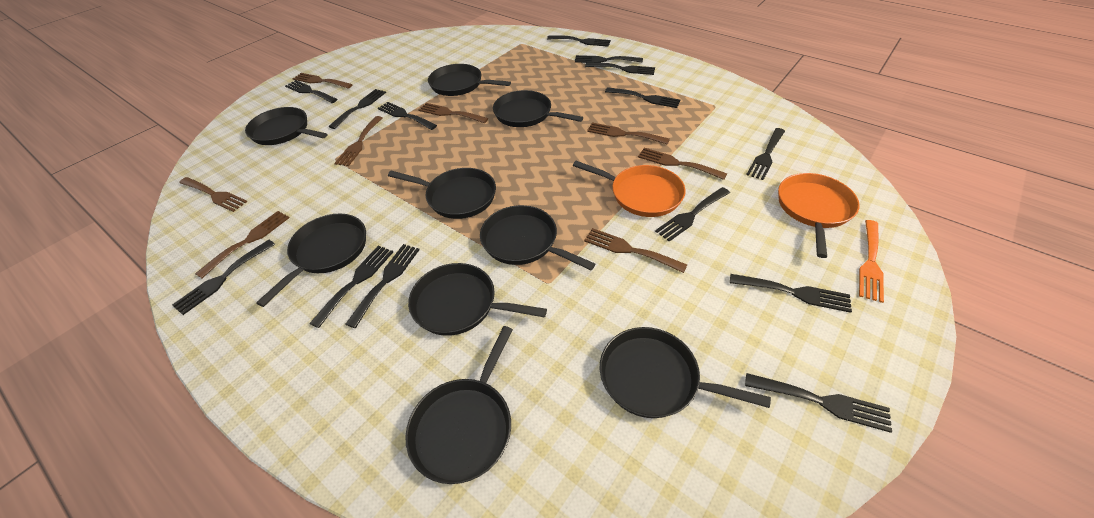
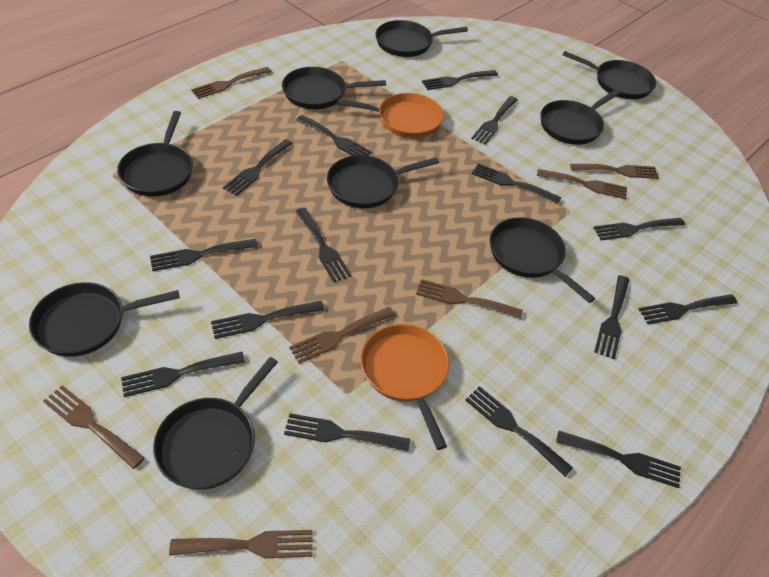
black fork: 14 -> 15
brown fork: 8 -> 7
orange fork: 1 -> 0

